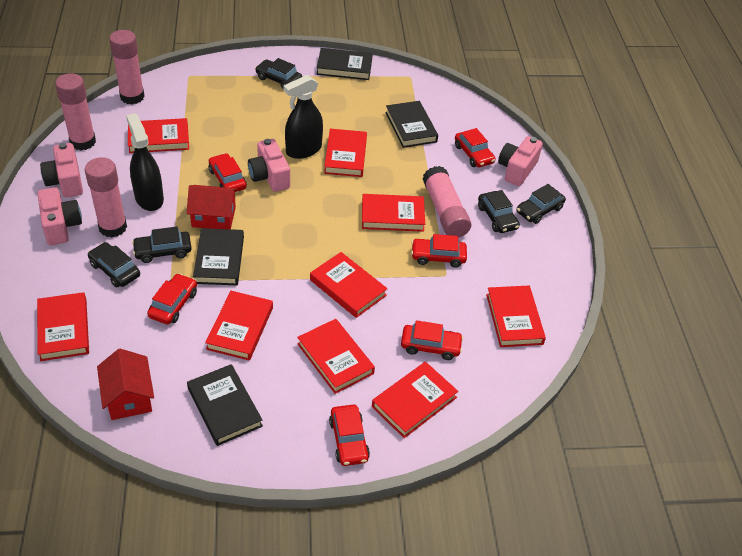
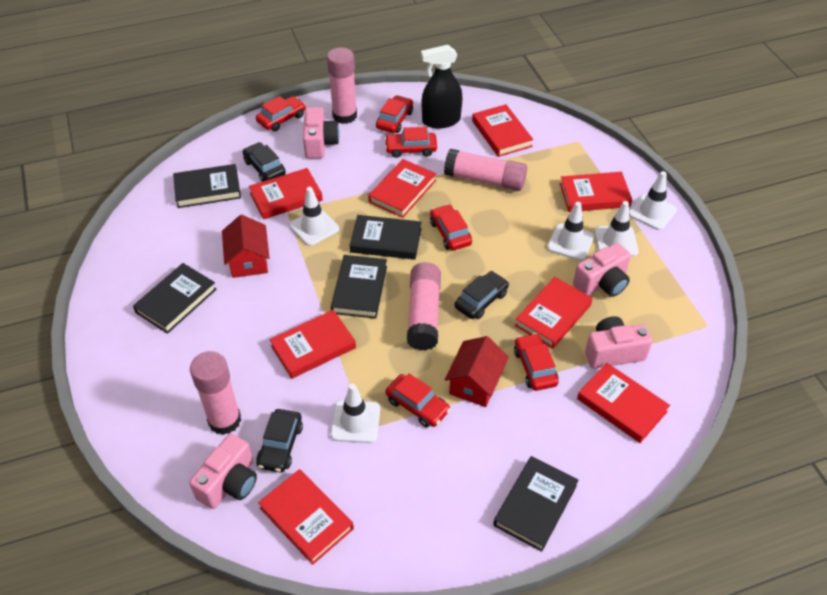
black book: 4 -> 5
black car: 5 -> 3
black spray bottle: 2 -> 1
red book: 9 -> 8
white traffic cone: 0 -> 5

